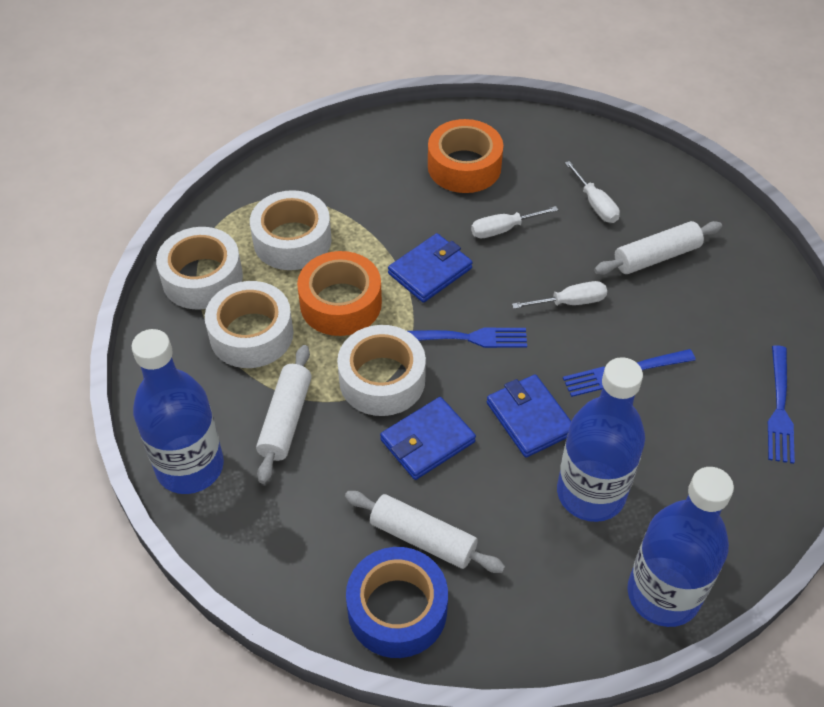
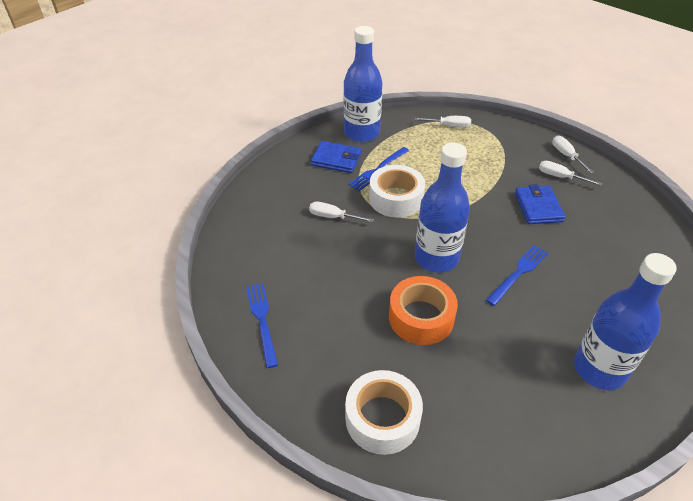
blue tape: 1 -> 0
blue wallet: 3 -> 2
orange tape: 2 -> 1
white rolling pin: 3 -> 0
white screwdriver: 3 -> 4
white tape: 4 -> 2

